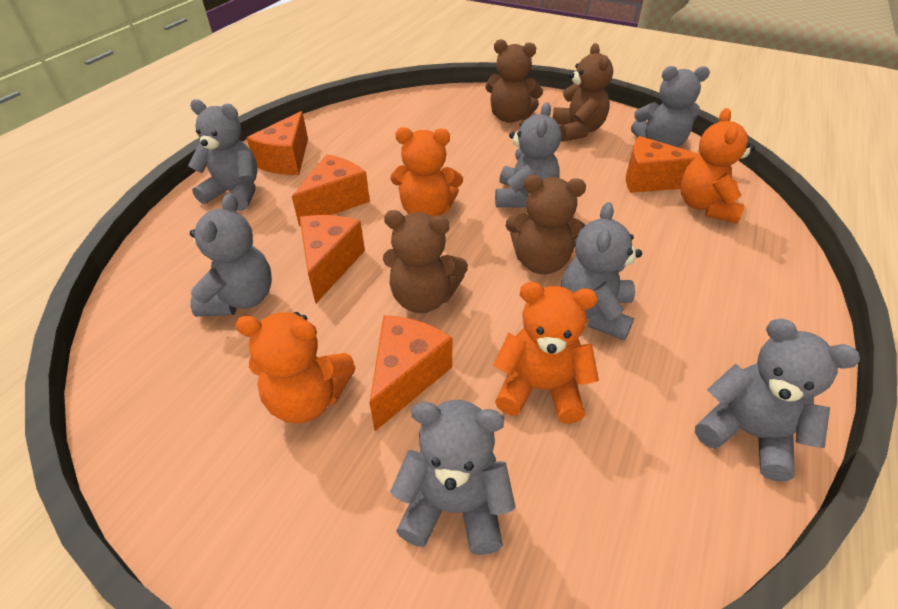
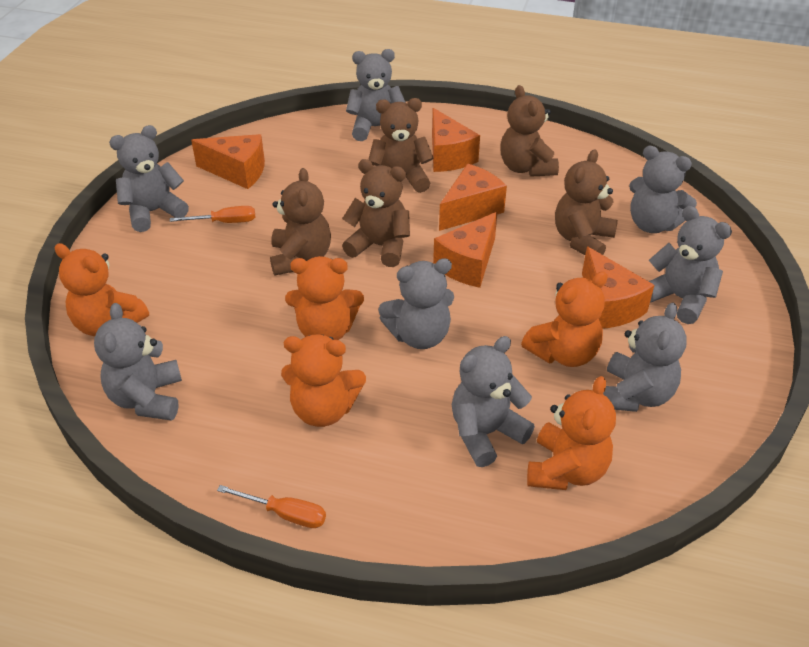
brown teddy bear: 4 -> 5
grey teddy bear: 7 -> 8
orange screwdriver: 0 -> 2
orange teddy bear: 4 -> 5

